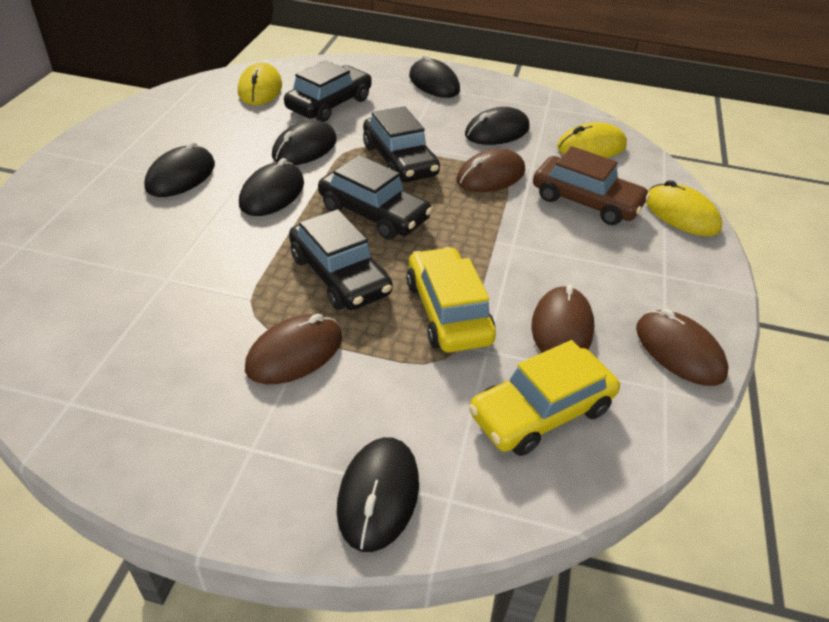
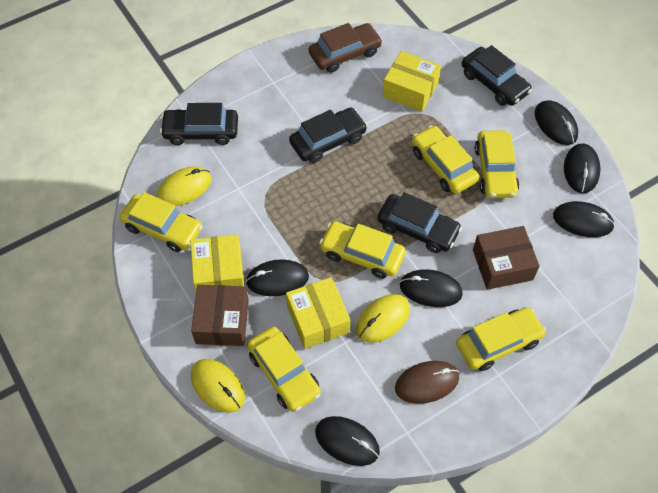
brown box: 0 -> 2
brown mouse: 4 -> 1
yellow box: 0 -> 3
yellow car: 2 -> 6

